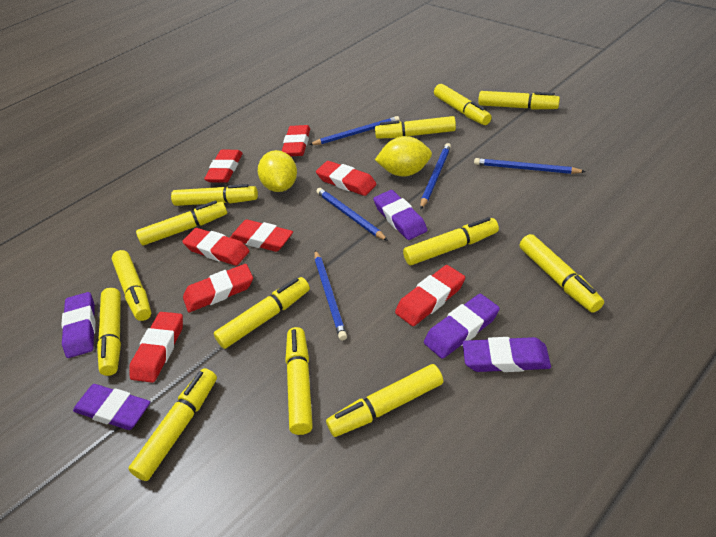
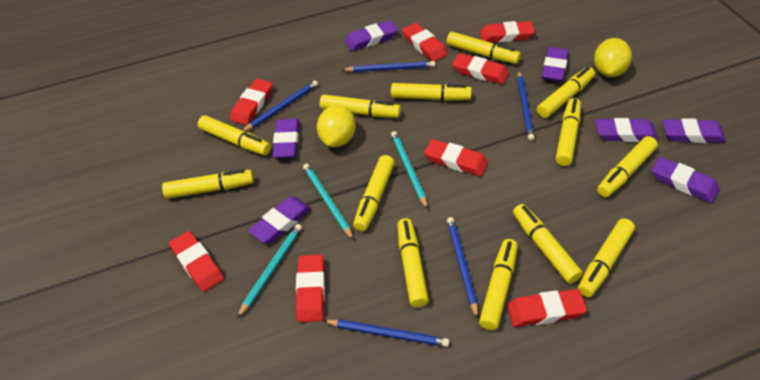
purple eraser: 5 -> 7
turquoise pencil: 0 -> 3

